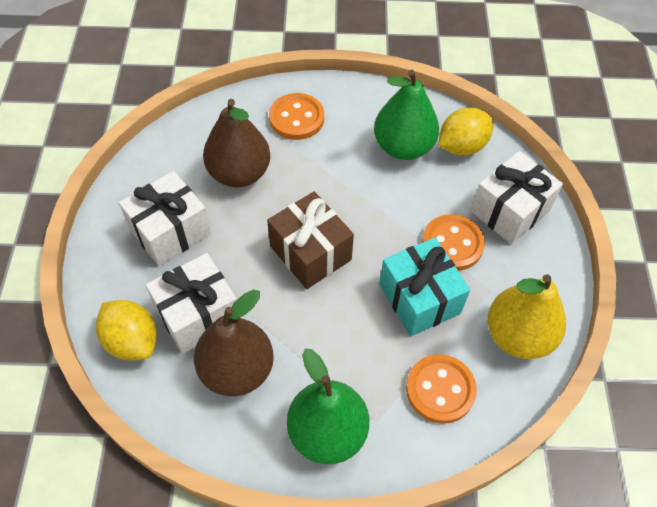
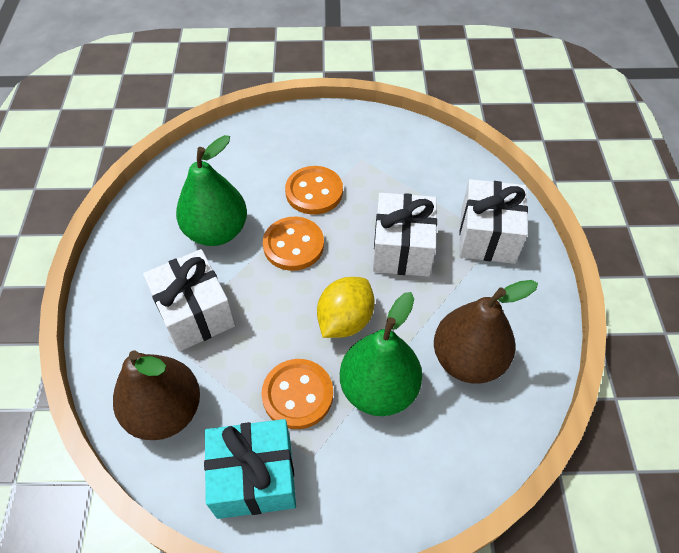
brown gift: 1 -> 0
yellow lemon: 2 -> 1
yellow pear: 1 -> 0

